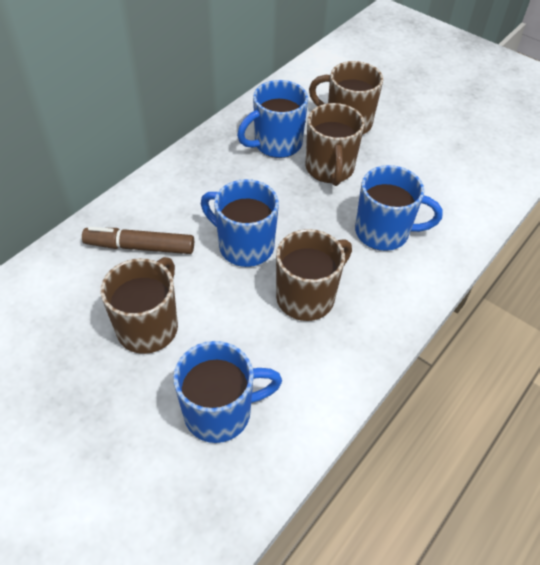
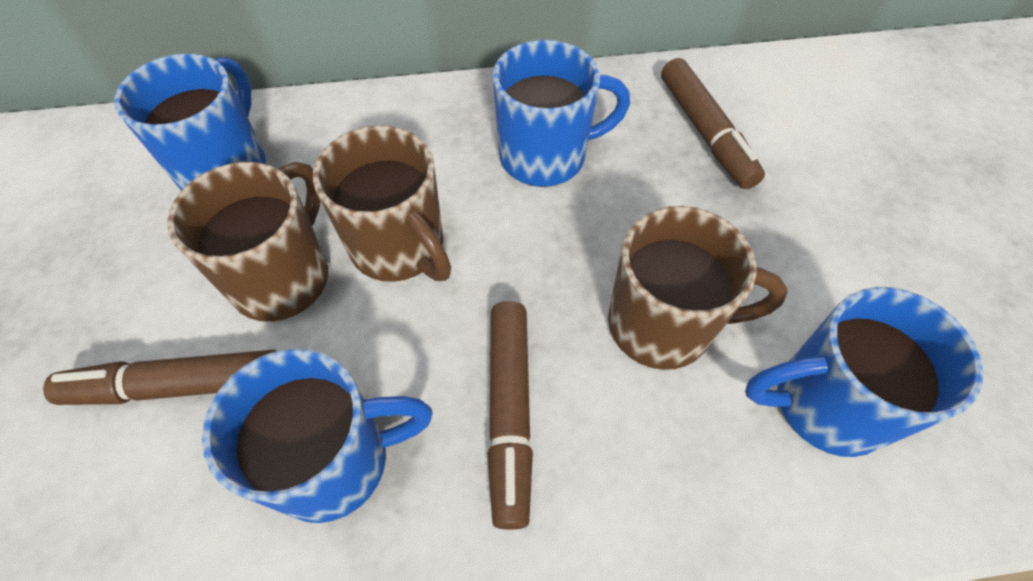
brown marker: 1 -> 3
brown mug: 4 -> 3

